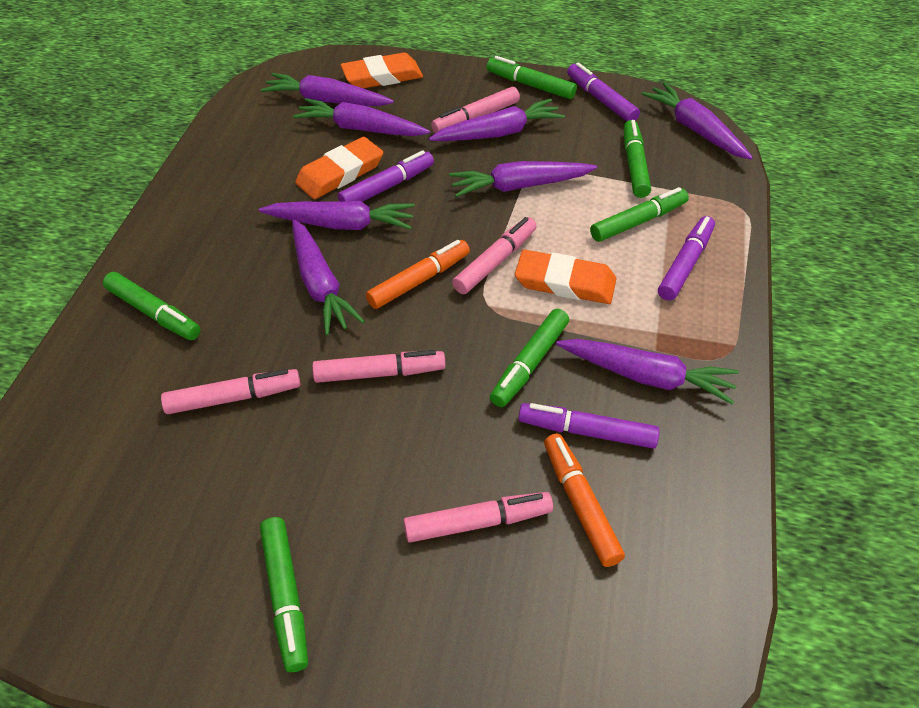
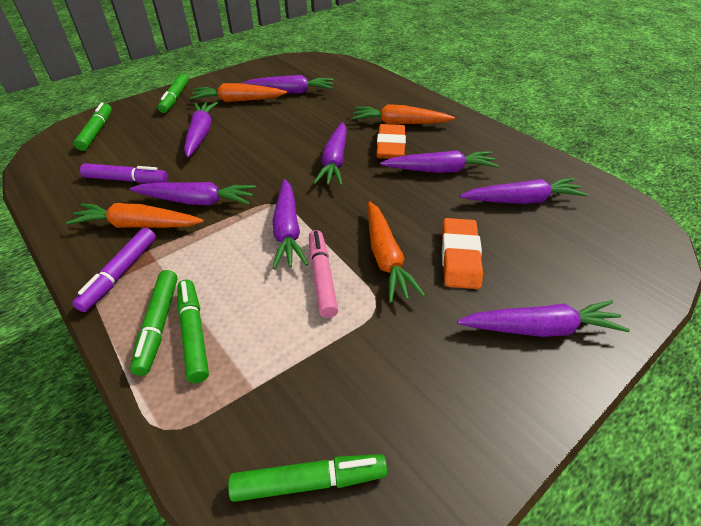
green marker: 6 -> 5
orange carrot: 0 -> 4
orange eraser: 3 -> 2
orange marker: 2 -> 0
pink marker: 5 -> 1
purple marker: 4 -> 2

